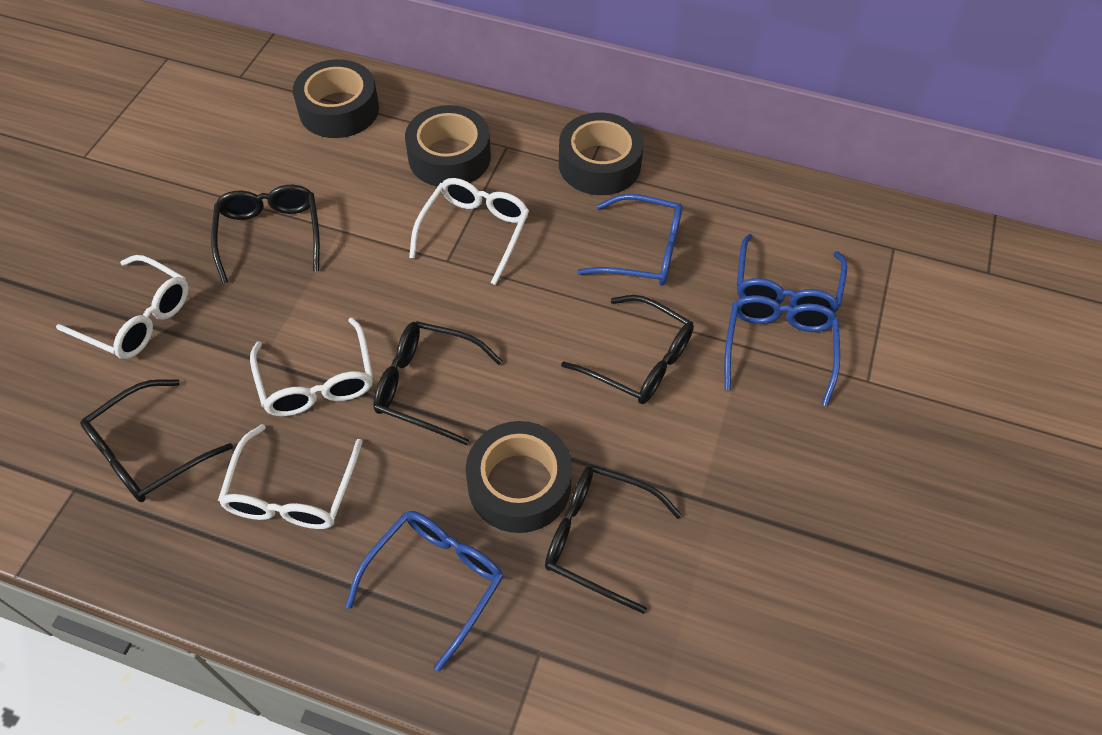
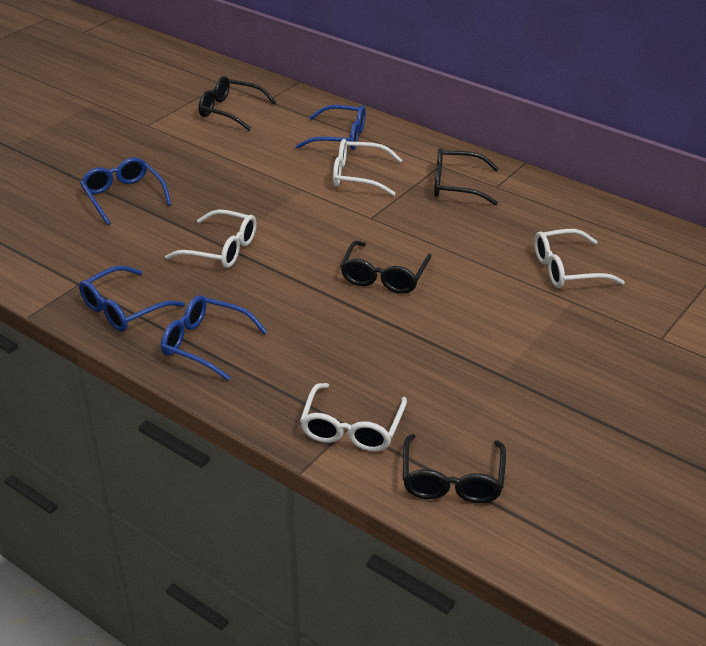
black glasses: 5 -> 4
black tape: 4 -> 0

